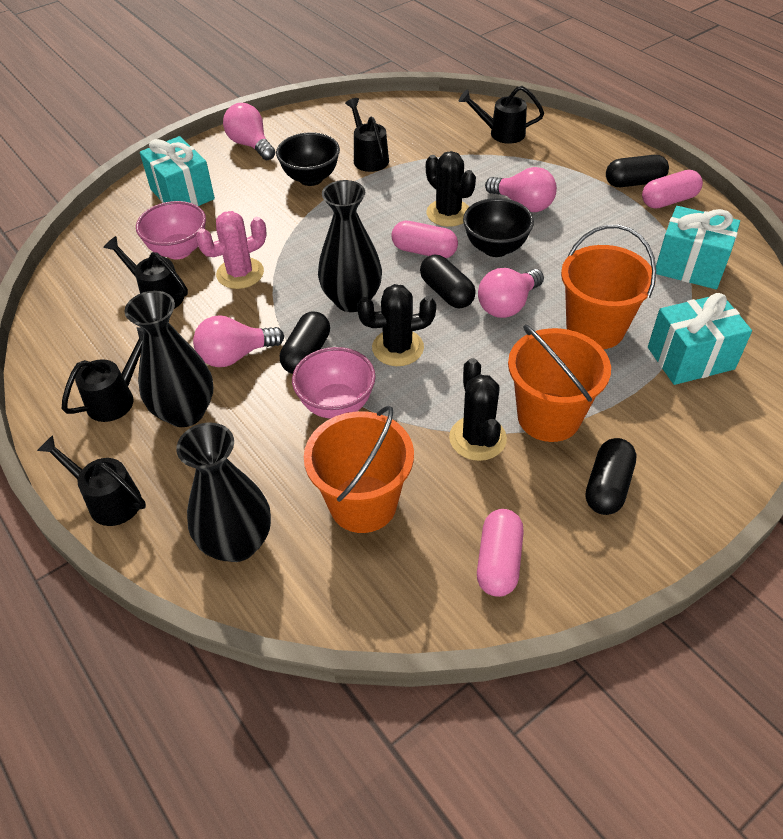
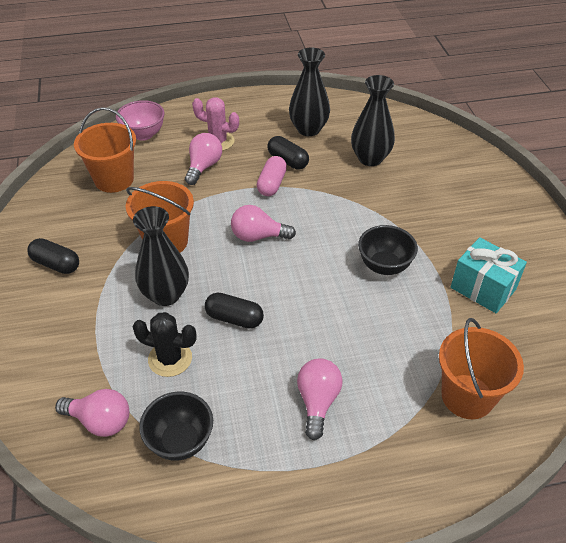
black cactus: 3 -> 1
black capsule: 4 -> 3
black watering can: 5 -> 0
pink bowl: 2 -> 1
pink capsule: 3 -> 1
turquoise gift: 3 -> 1

